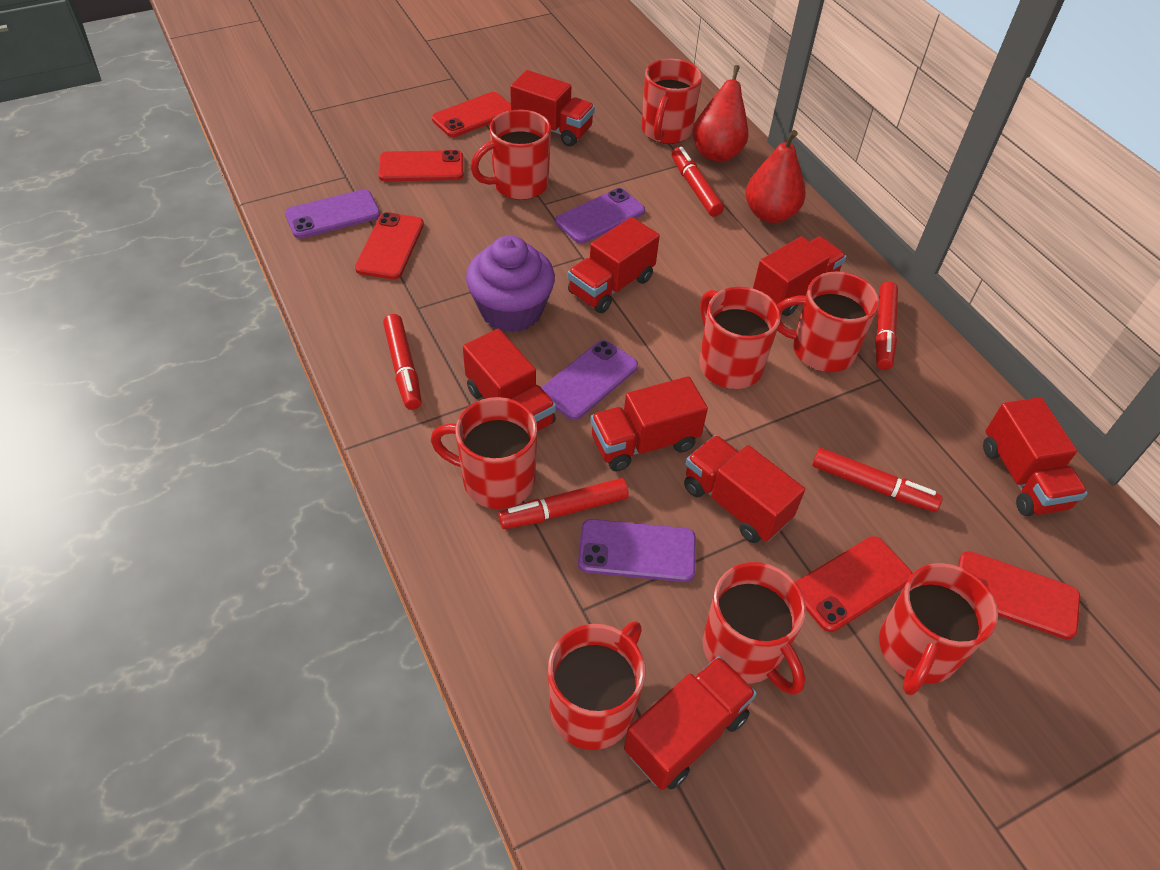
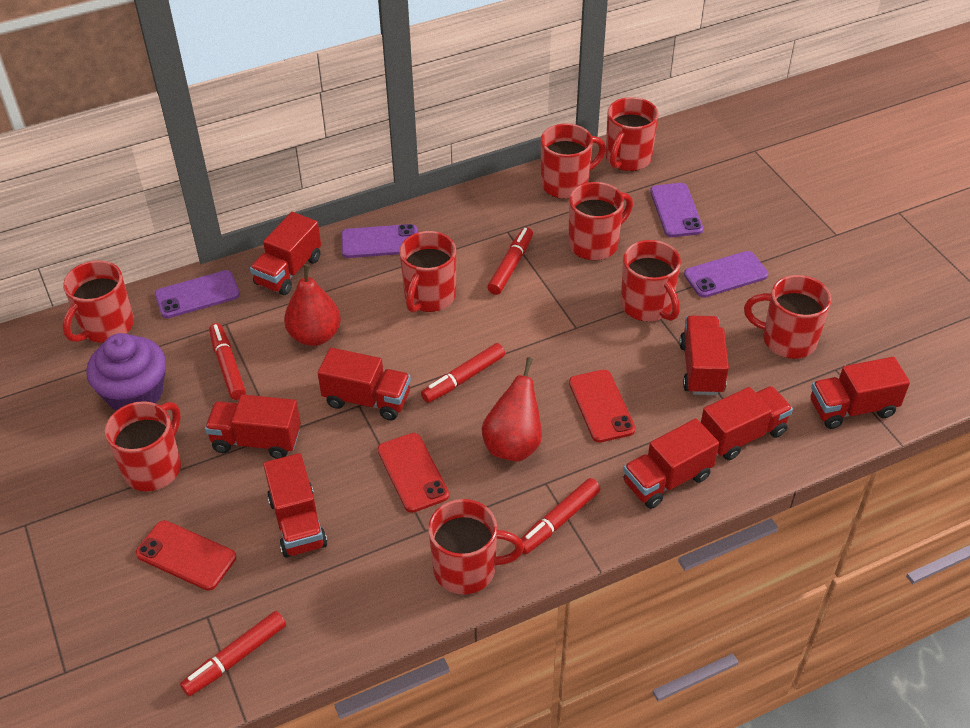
red mug: 8 -> 9
red phone: 5 -> 3

